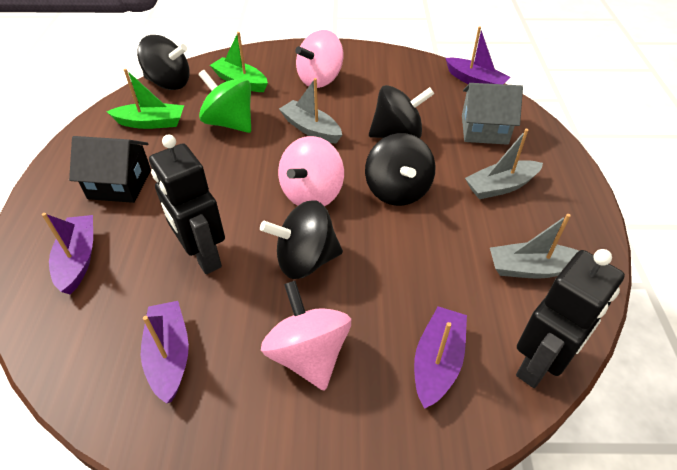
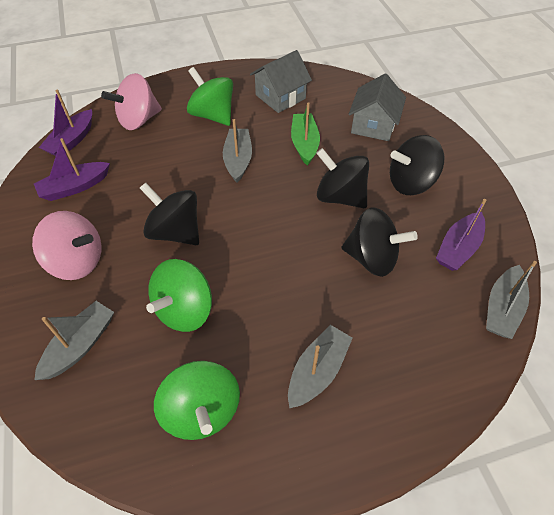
black house: 1 -> 0
black robot: 2 -> 0
green boat: 2 -> 1
green spinning top: 1 -> 3
grey boat: 3 -> 4
grey house: 1 -> 2
pink spinning top: 3 -> 2
purple boat: 4 -> 3

